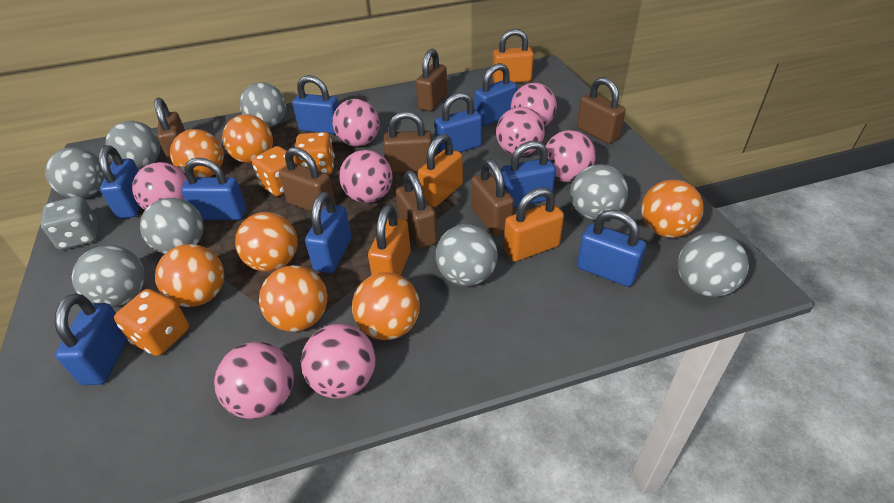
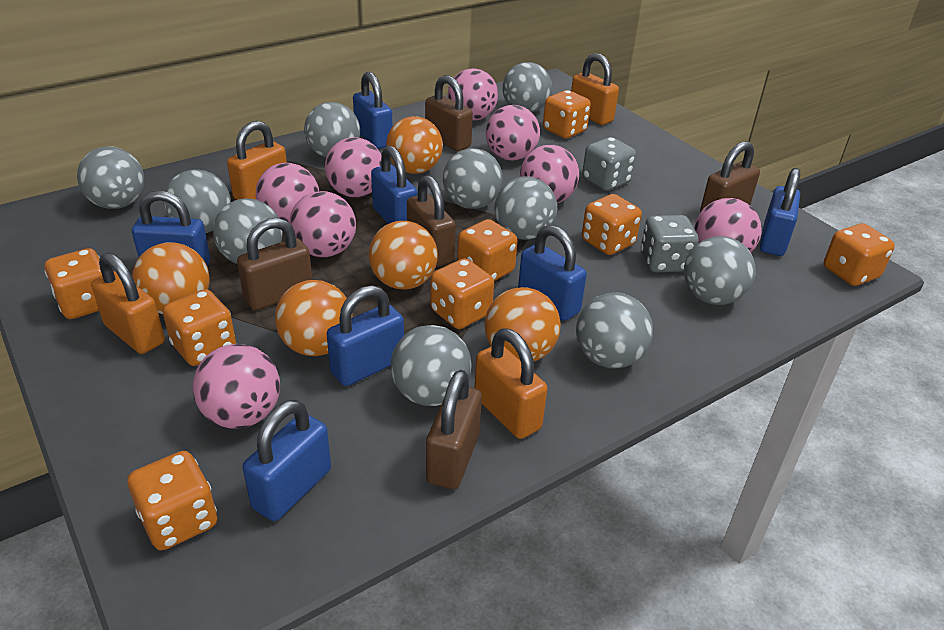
blue padlock: 9 -> 7
brown padlock: 7 -> 5
grey ball: 8 -> 10
grey dice: 1 -> 2
orange ball: 7 -> 5
orange dice: 3 -> 8

